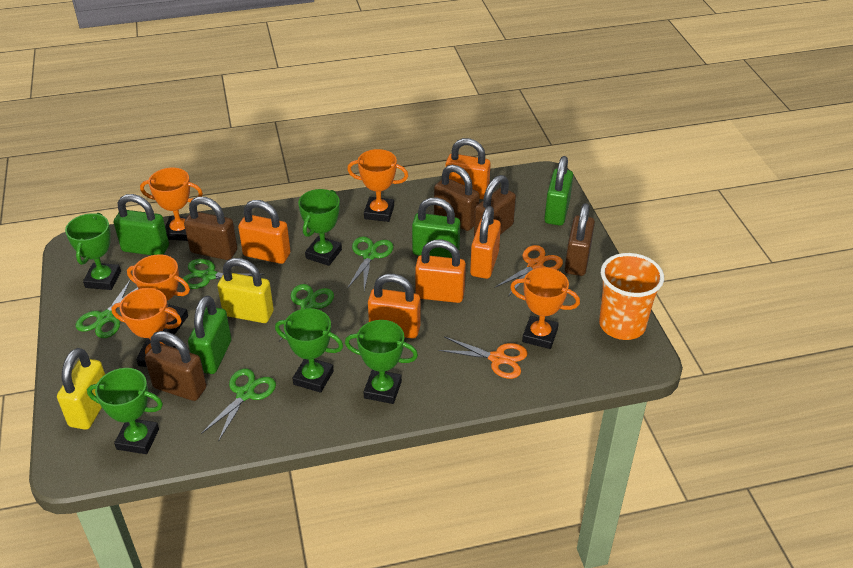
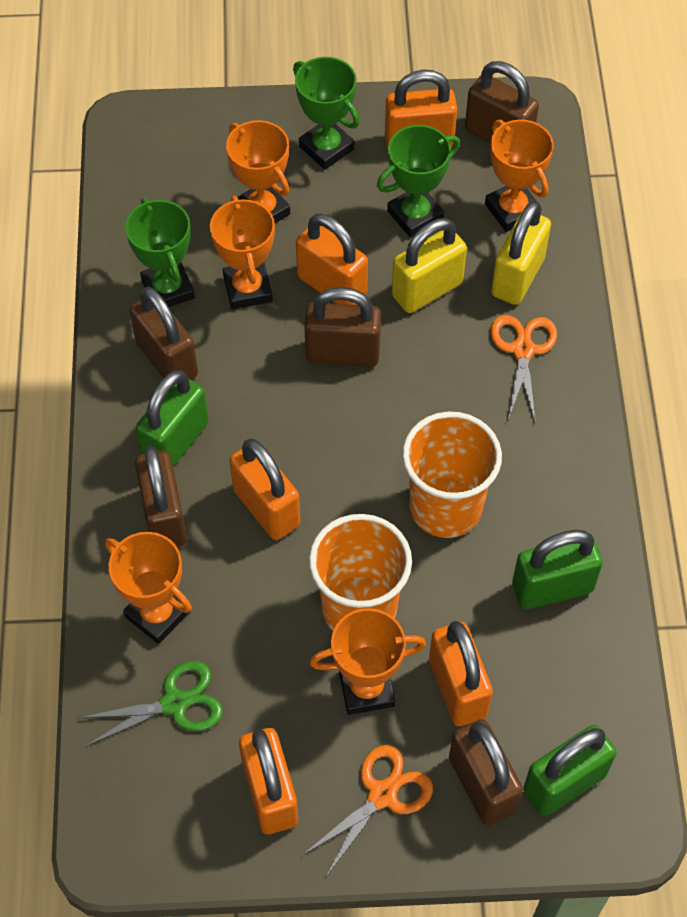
green padlock: 4 -> 3
green scissors: 5 -> 1
green trophy: 5 -> 3
orange cup: 1 -> 2

